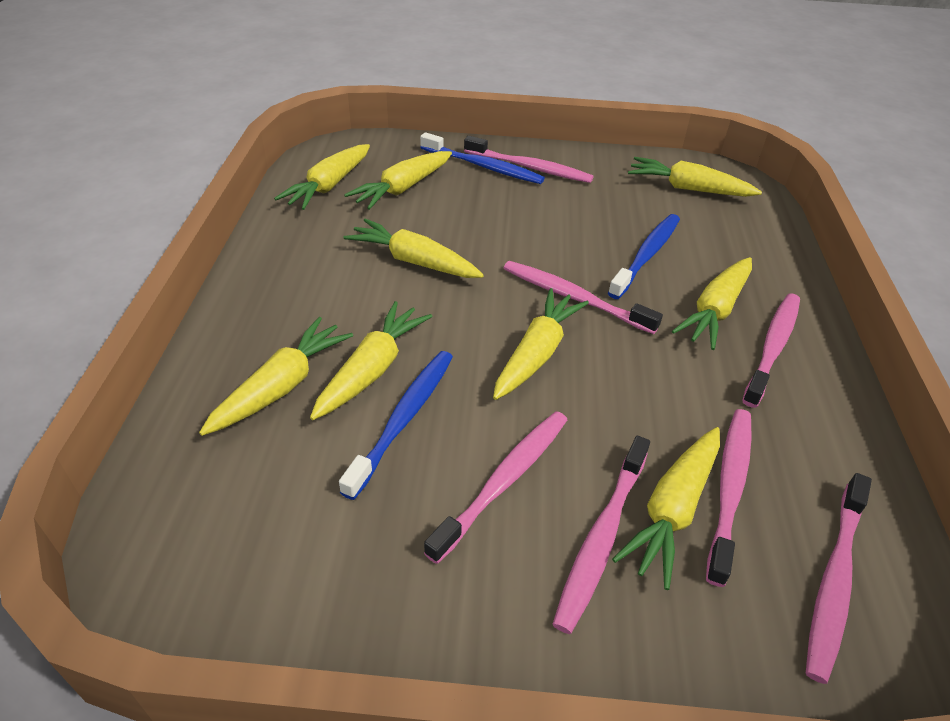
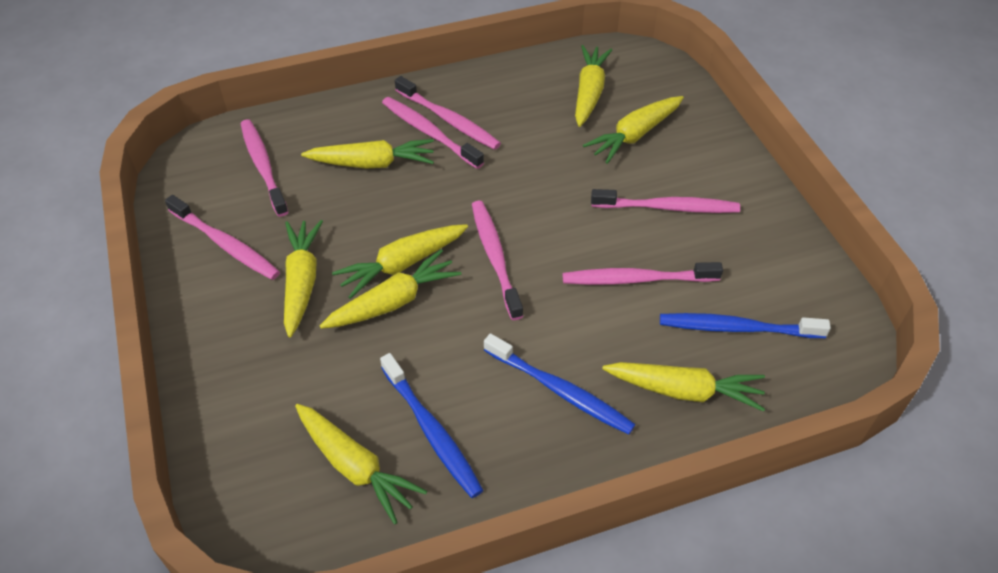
yellow carrot: 9 -> 8

